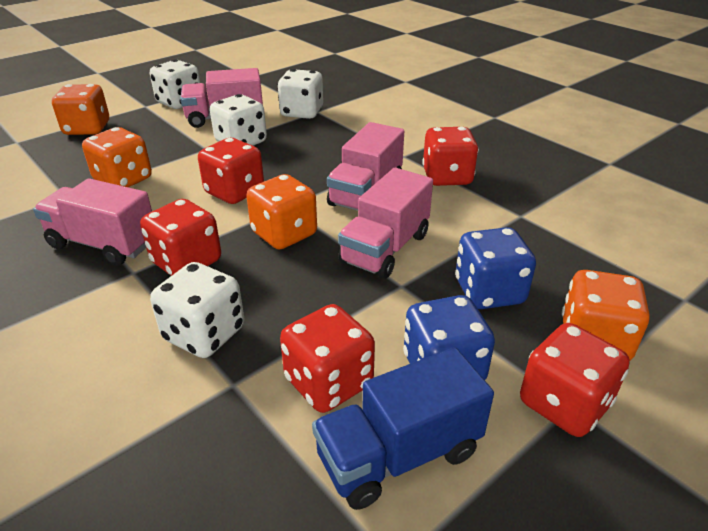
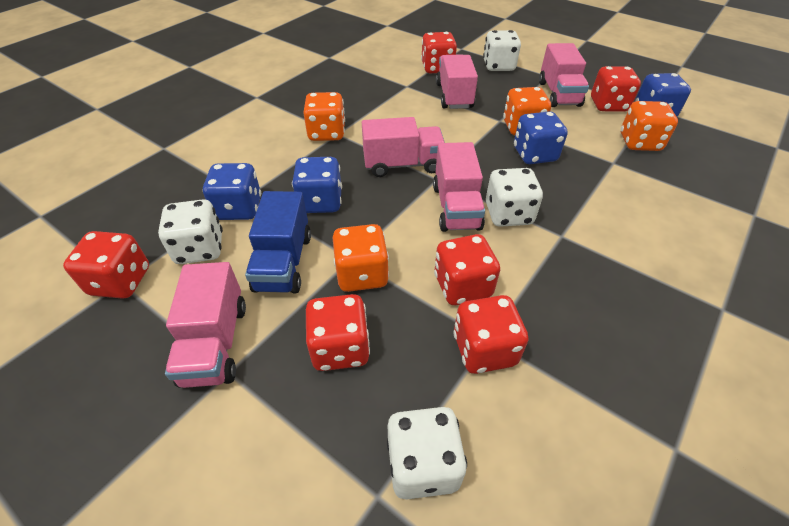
blue dice: 2 -> 4
pink truck: 4 -> 5
red dice: 5 -> 6

